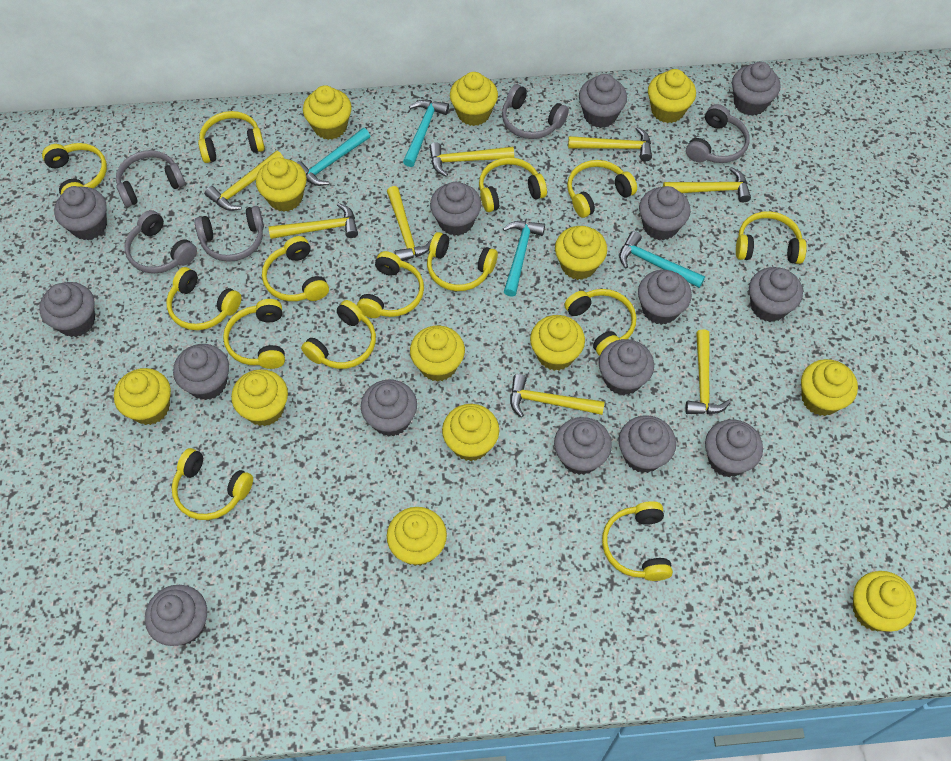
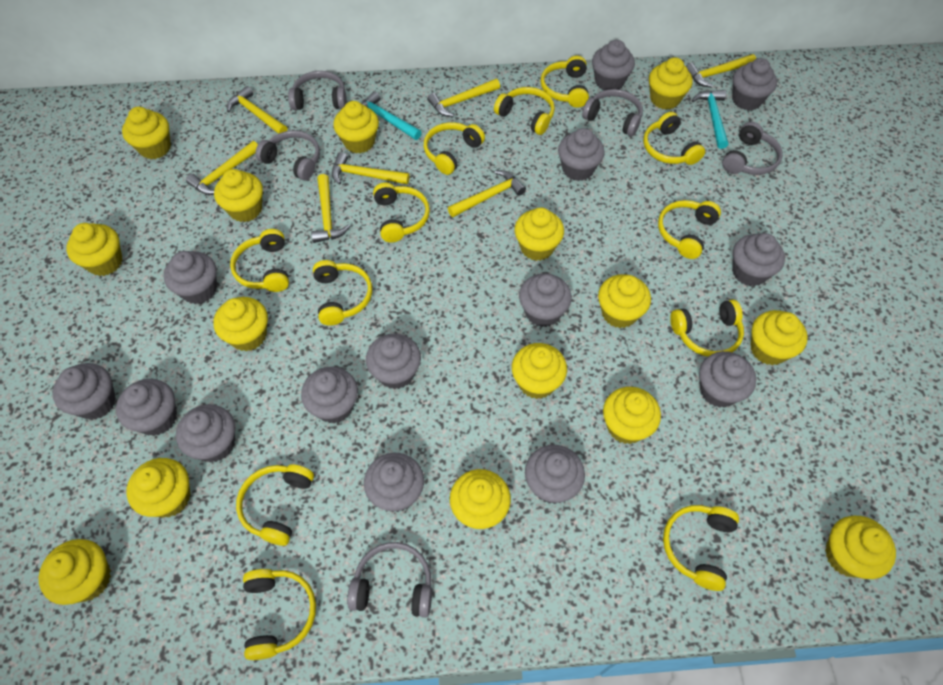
grey cupcake: 15 -> 14
turquoise hammer: 4 -> 2
yellow cupcake: 13 -> 15
yellow hammer: 8 -> 7
yellow headphones: 14 -> 12

